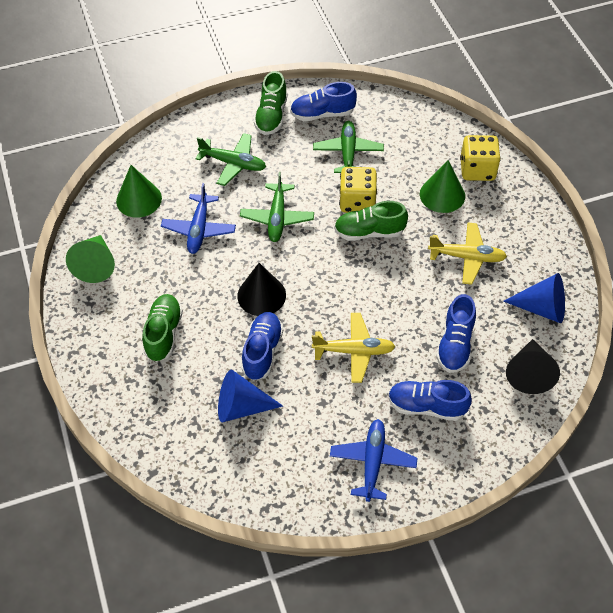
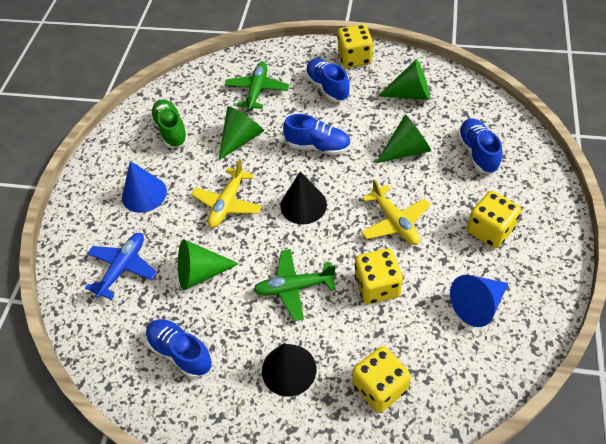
blue plane: 2 -> 1
green cone: 3 -> 4
green plane: 3 -> 2
green shoe: 3 -> 1
yellow dice: 2 -> 4

